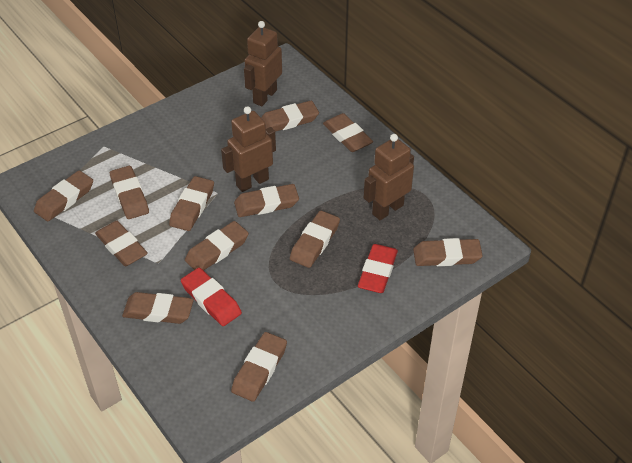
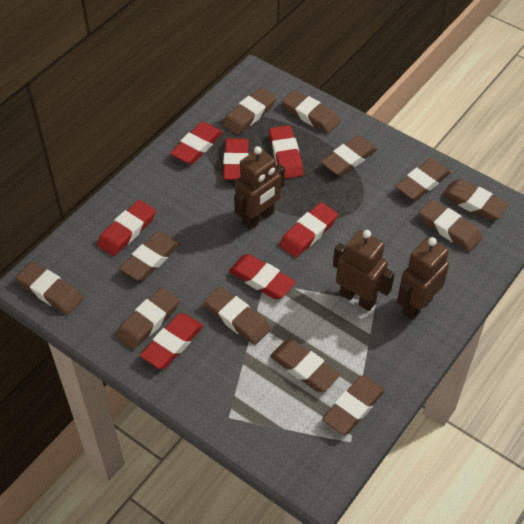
red eraser: 2 -> 7

